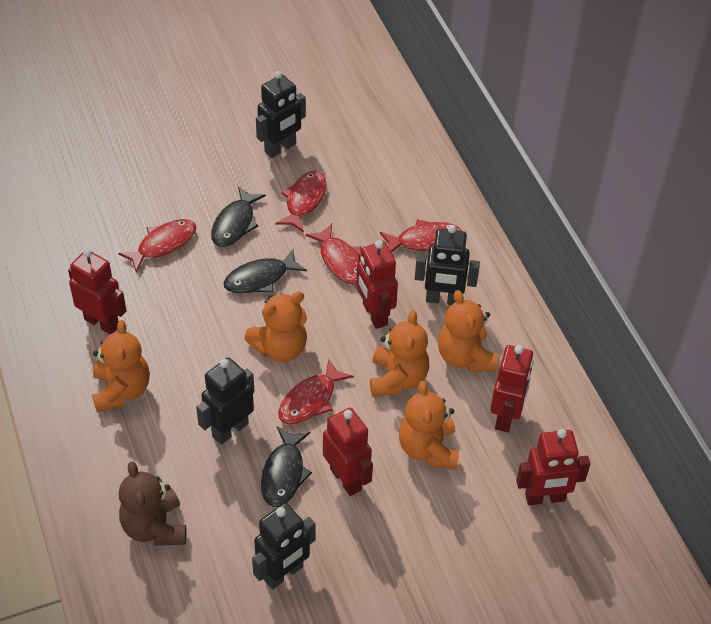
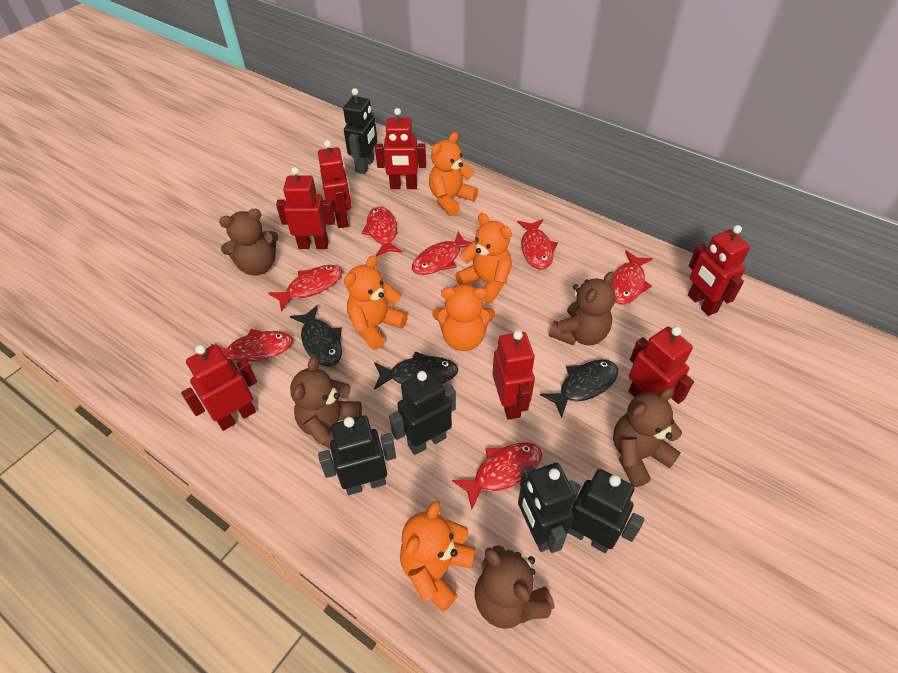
black robot: 4 -> 5
brown teddy bear: 1 -> 5
red fish: 5 -> 7
red robot: 5 -> 7

